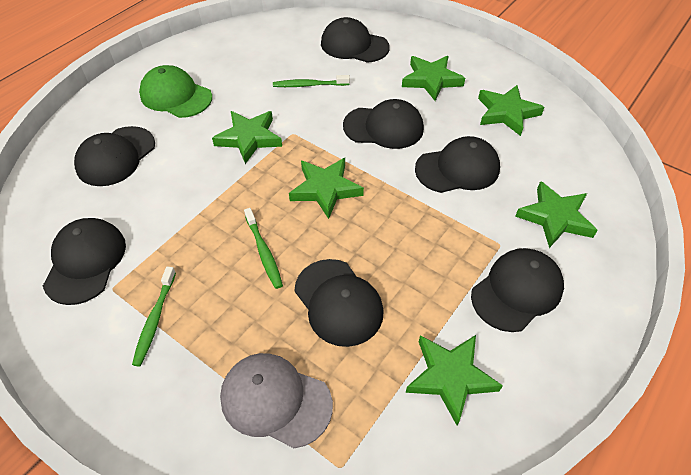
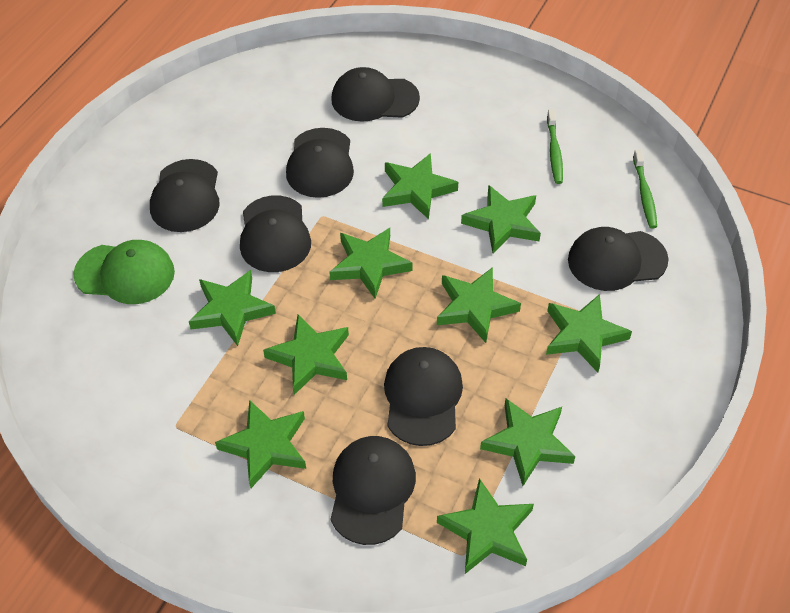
green star: 6 -> 10
green toothbrush: 3 -> 2
grey cap: 1 -> 0

